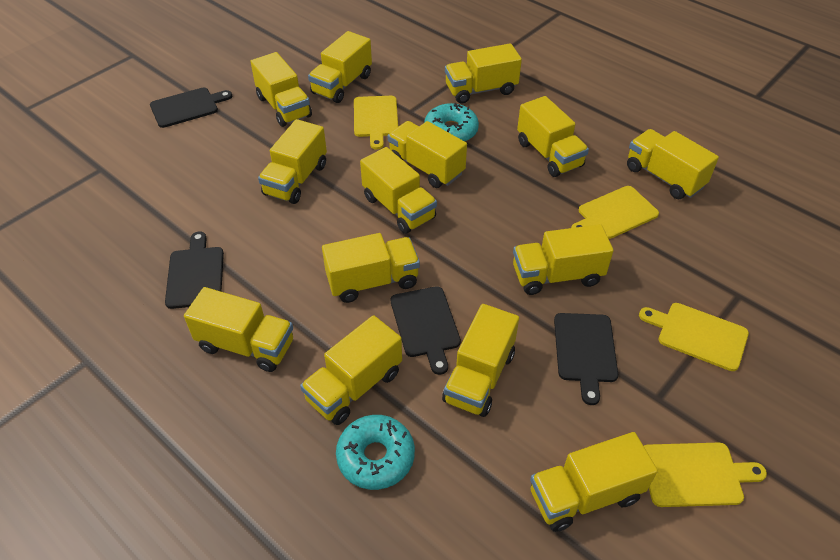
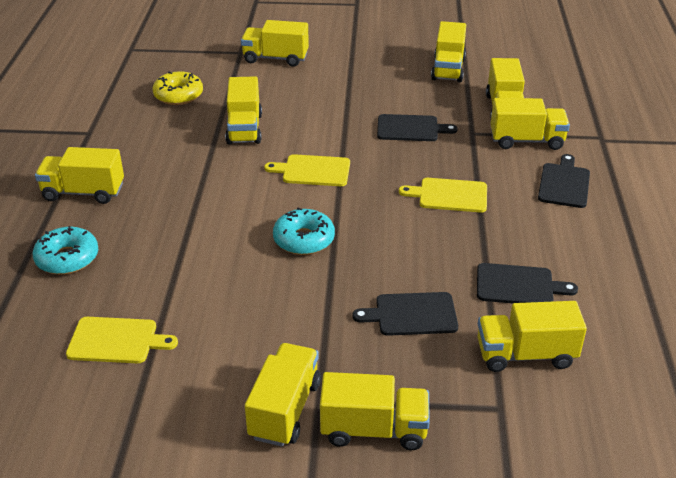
yellow cutting board: 4 -> 3
yellow donut: 0 -> 1
yellow truck: 14 -> 9

